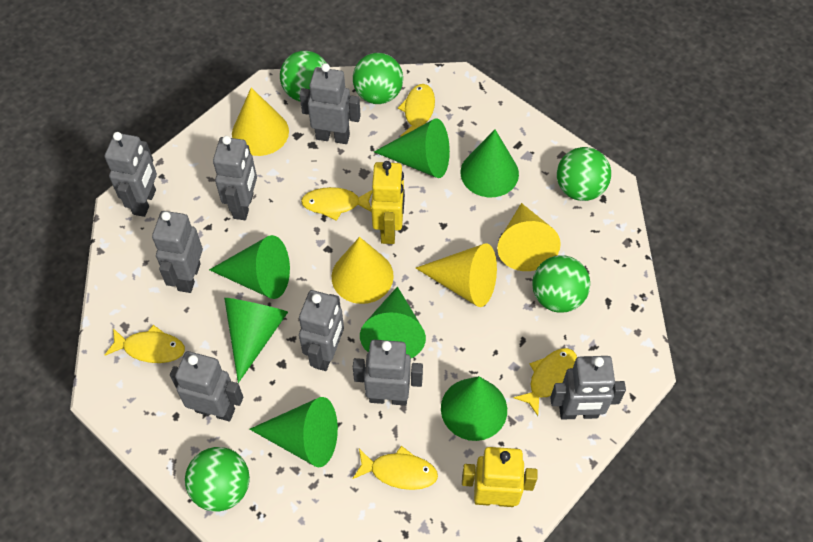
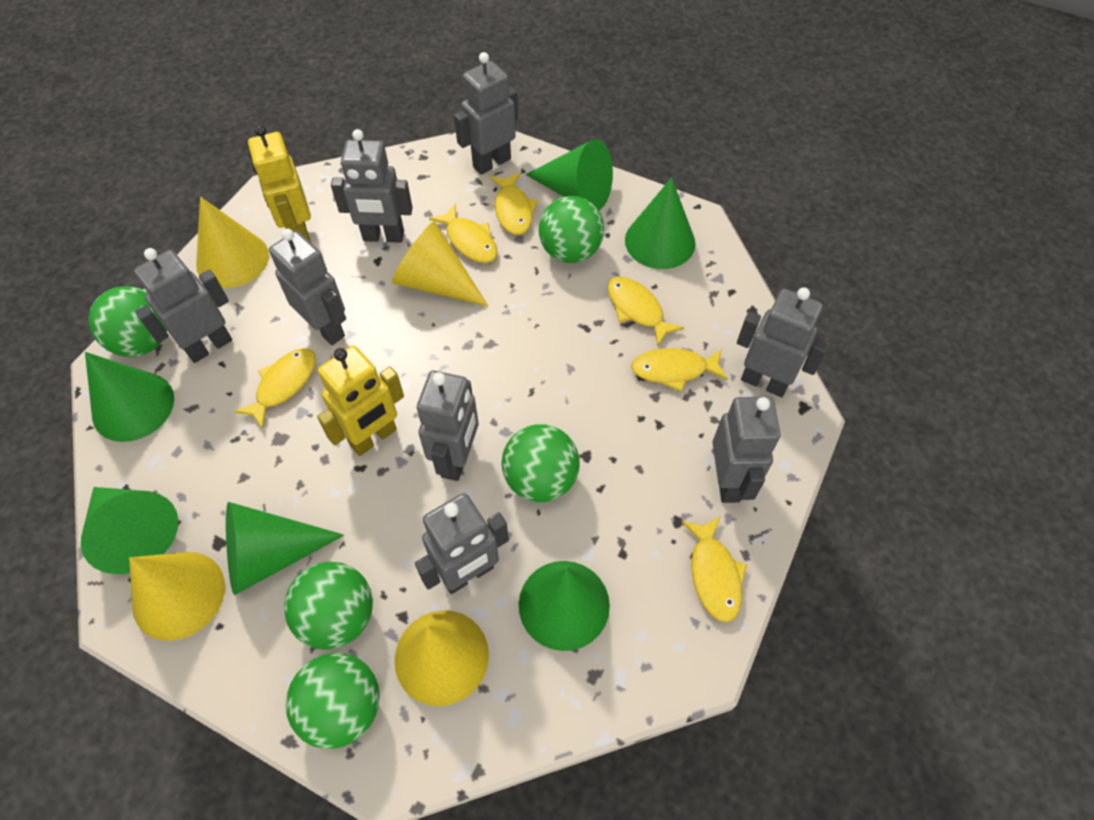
green cone: 7 -> 6
yellow fish: 5 -> 6

